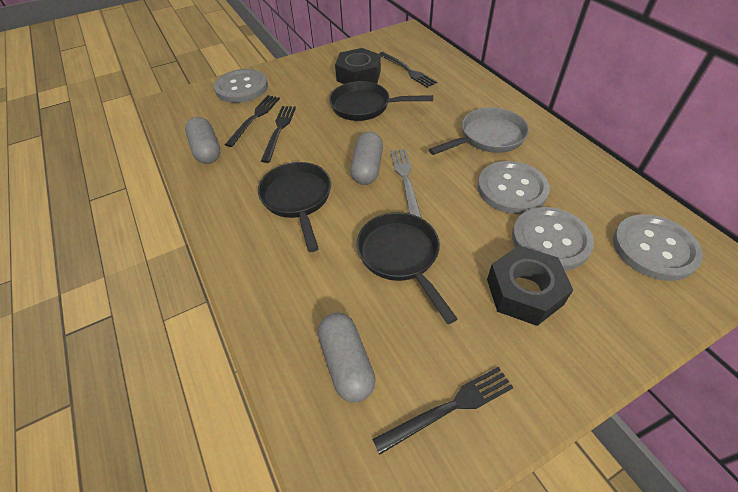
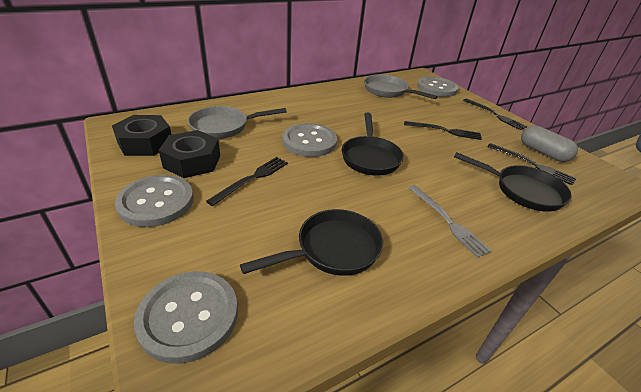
grey capsule: 3 -> 1
grey pan: 1 -> 2

